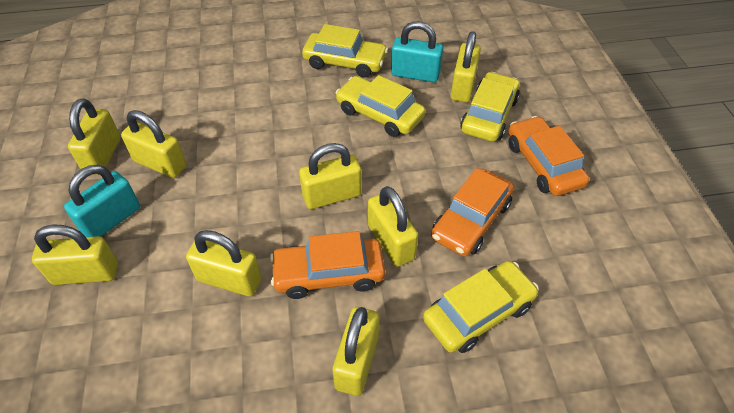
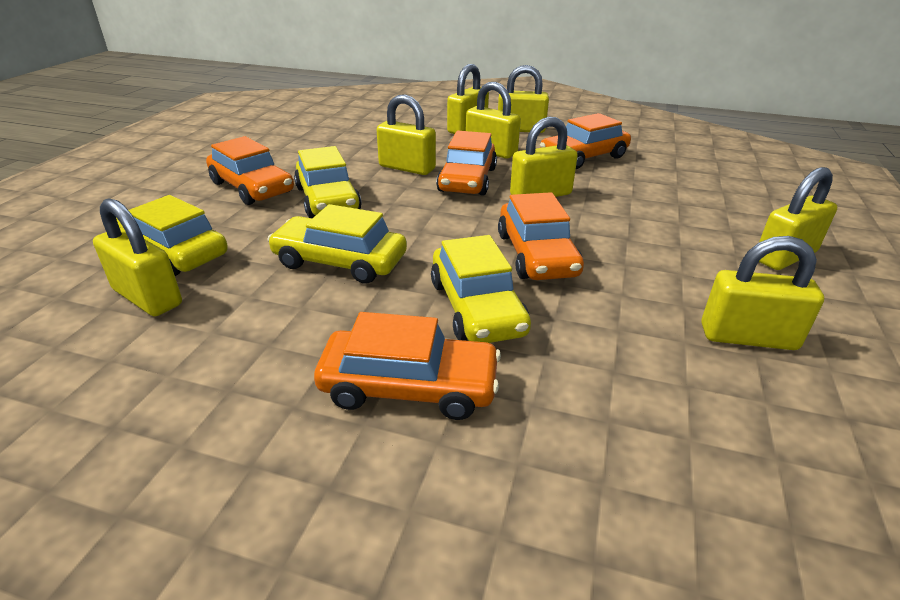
orange car: 3 -> 5
turquoise padlock: 2 -> 0

